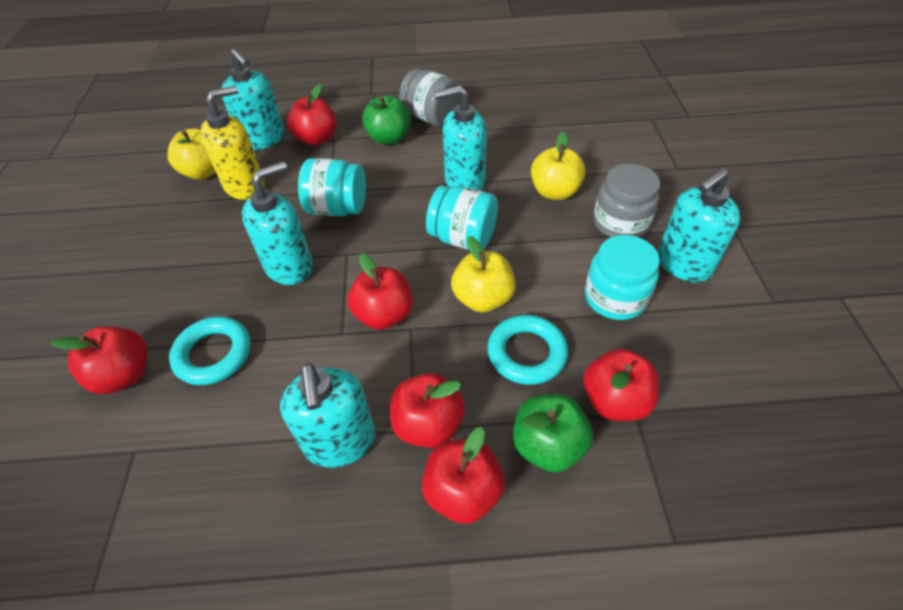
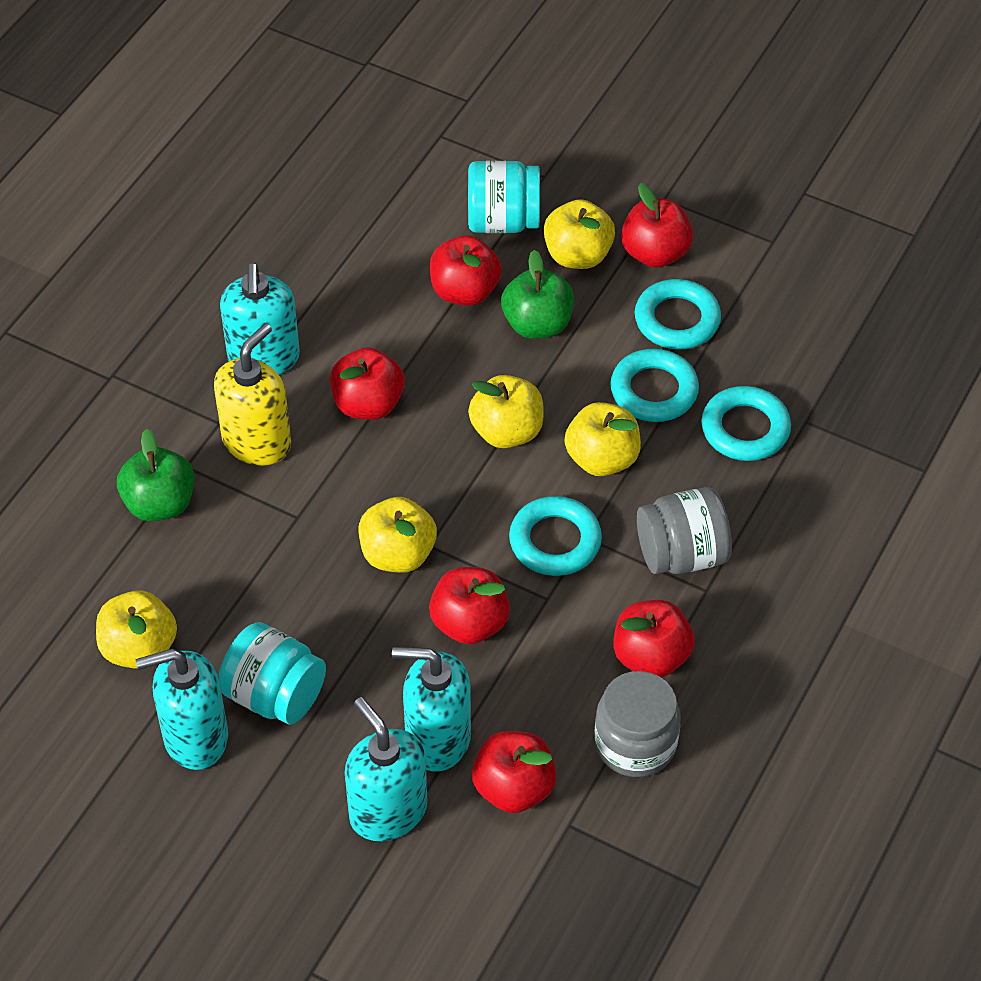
turquoise jar: 3 -> 2
turquoise ring: 2 -> 4
turquoise soap dispenser: 5 -> 4
yellow apple: 3 -> 5

